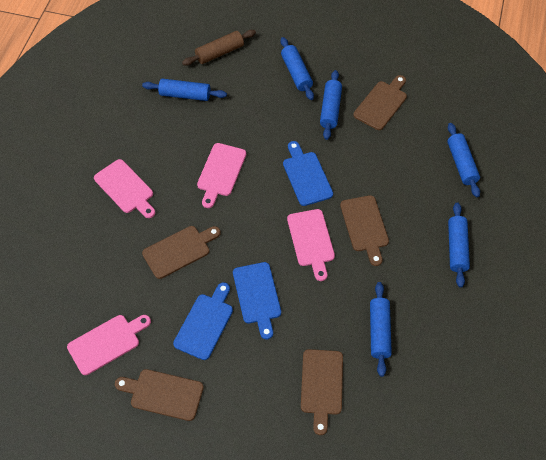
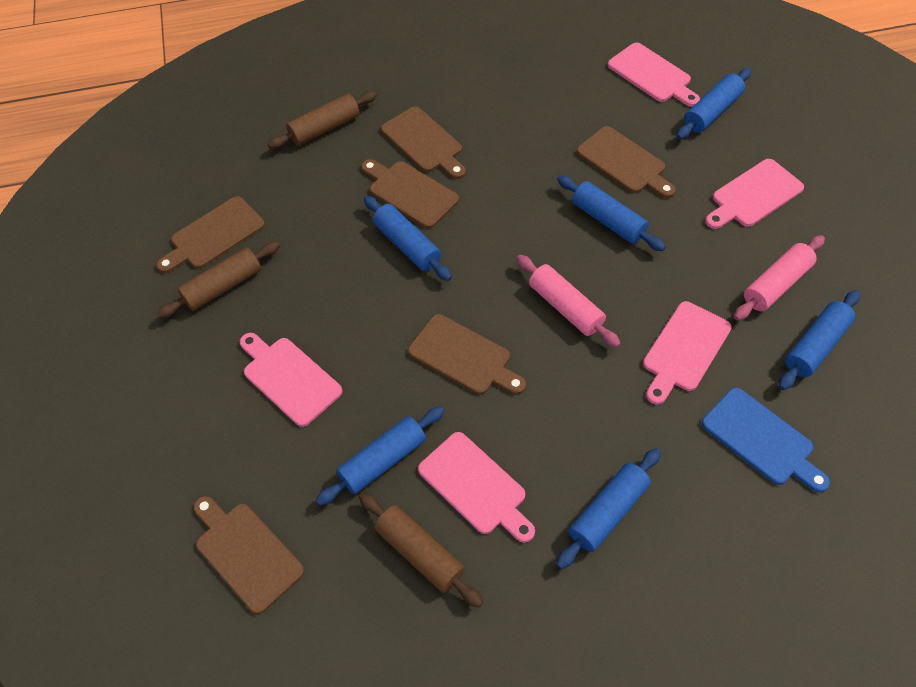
blue cutting board: 3 -> 1
brown cutting board: 5 -> 6
brown rolling pin: 1 -> 3
pink cutting board: 4 -> 5
pink rolling pin: 0 -> 2

